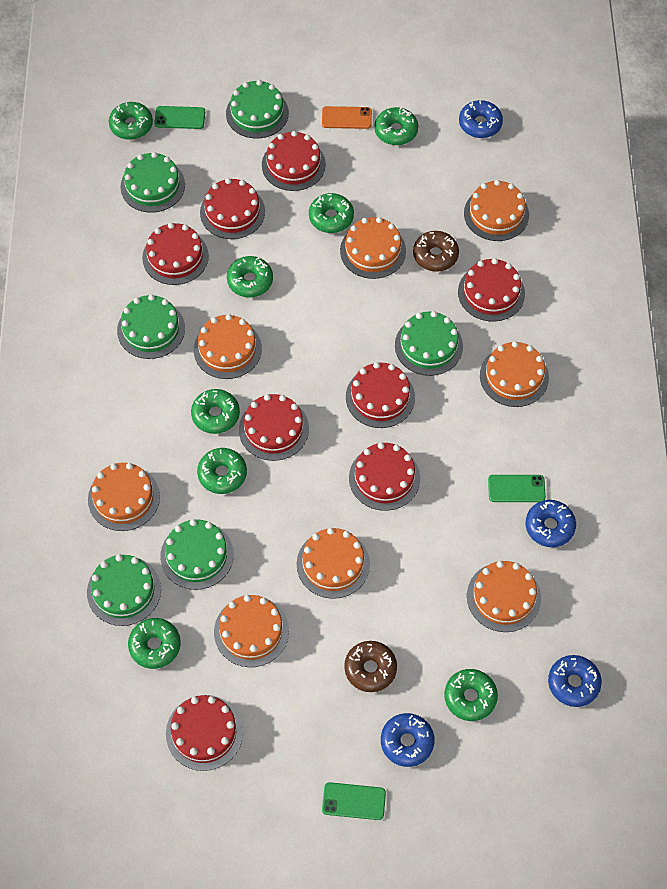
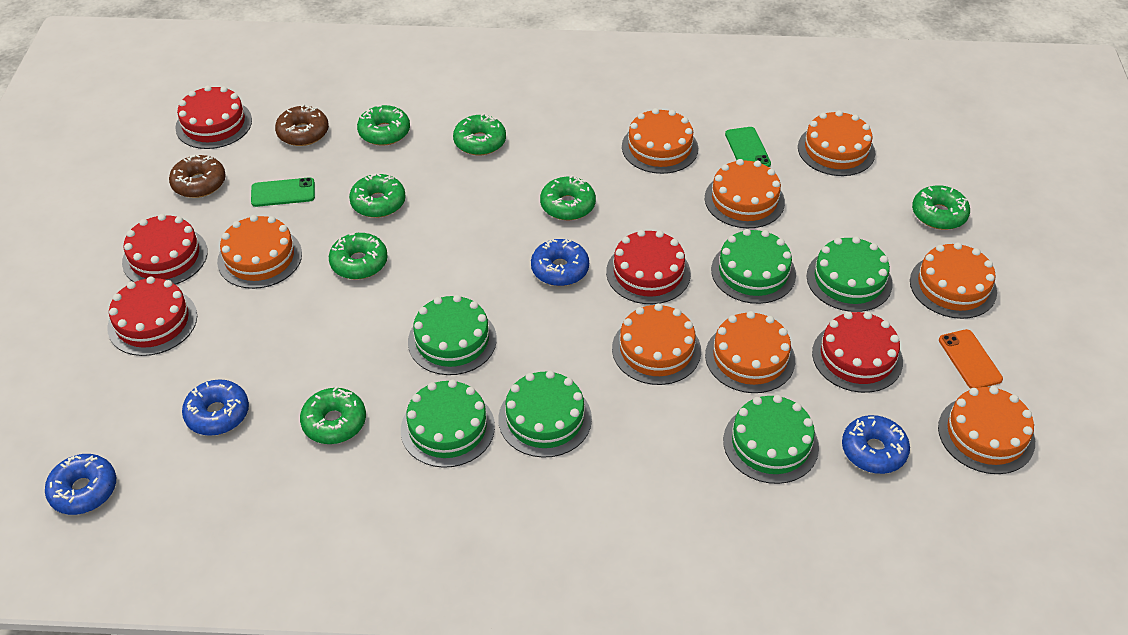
green donut: 8 -> 7
green phone: 3 -> 2
red cake: 8 -> 5

